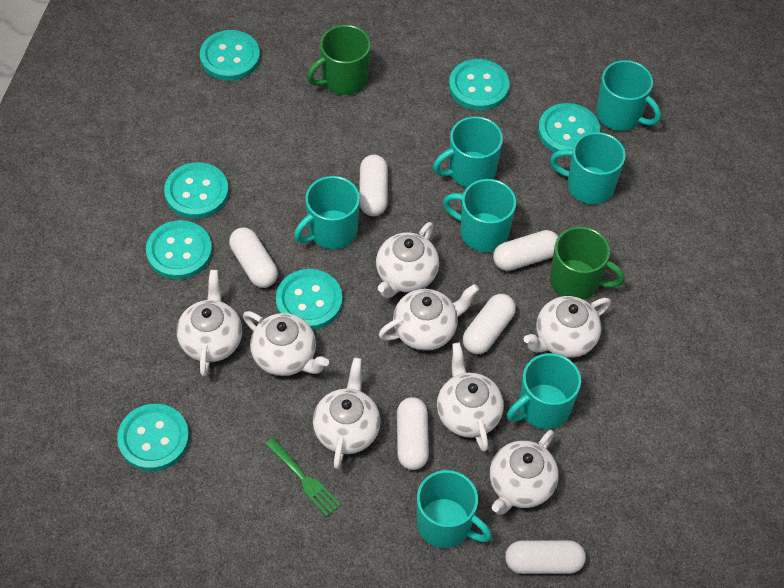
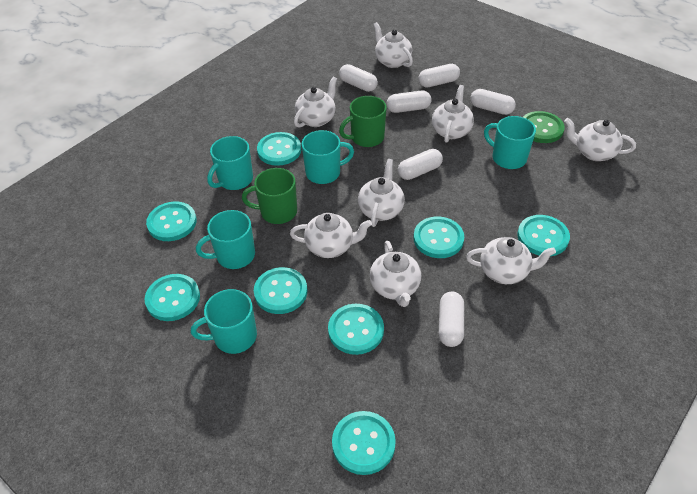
green button: 0 -> 1
green fork: 1 -> 0
turquoise button: 7 -> 8
turquoise mug: 7 -> 5

